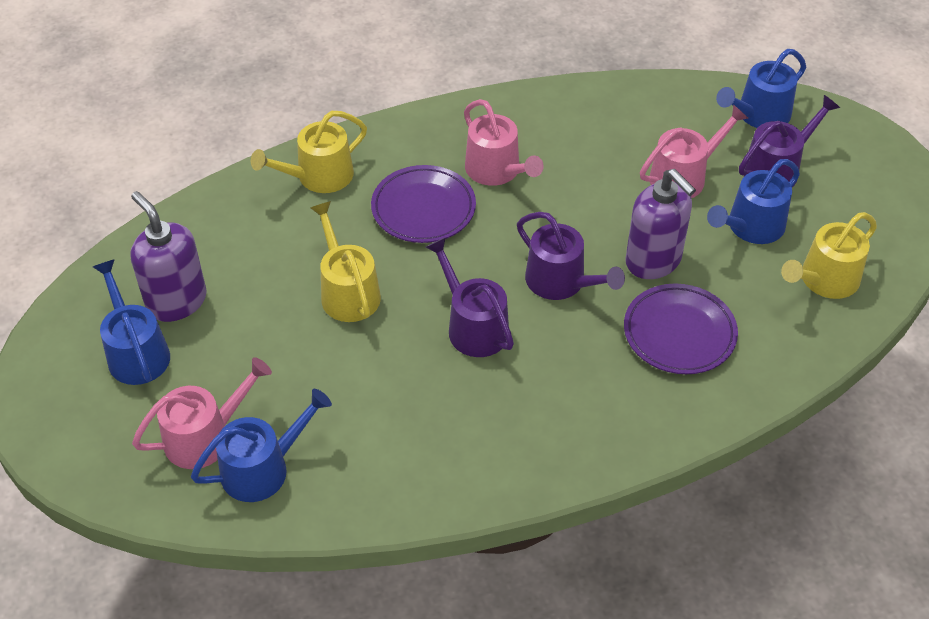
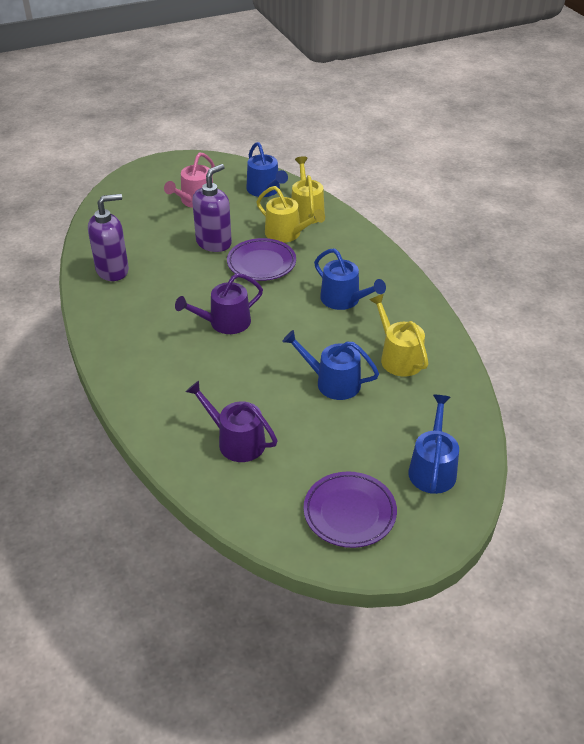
pink watering can: 3 -> 1
purple watering can: 3 -> 2

